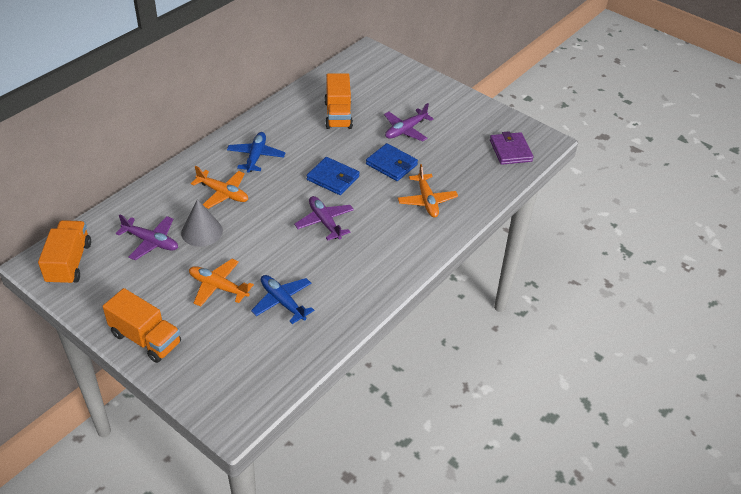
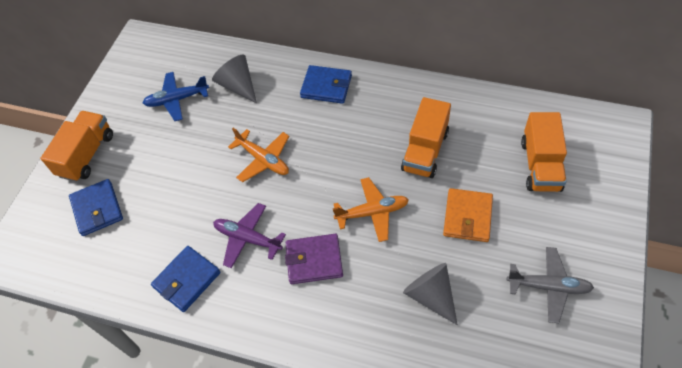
blue plane: 2 -> 1
blue wallet: 2 -> 3
grey cone: 1 -> 2
grey plane: 0 -> 1
orange plane: 3 -> 2
orange wallet: 0 -> 1
purple plane: 3 -> 1

